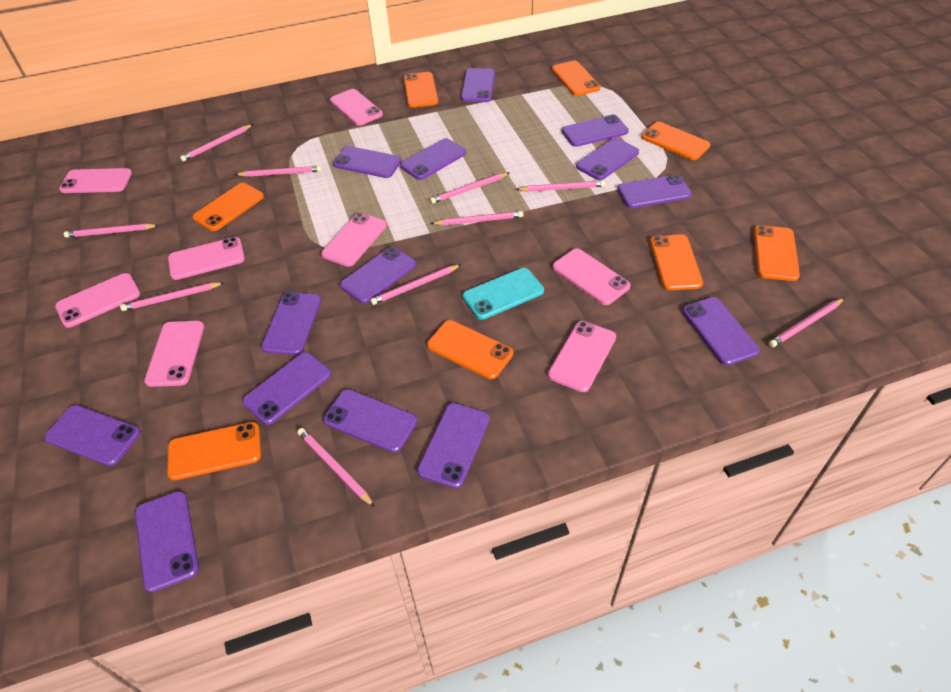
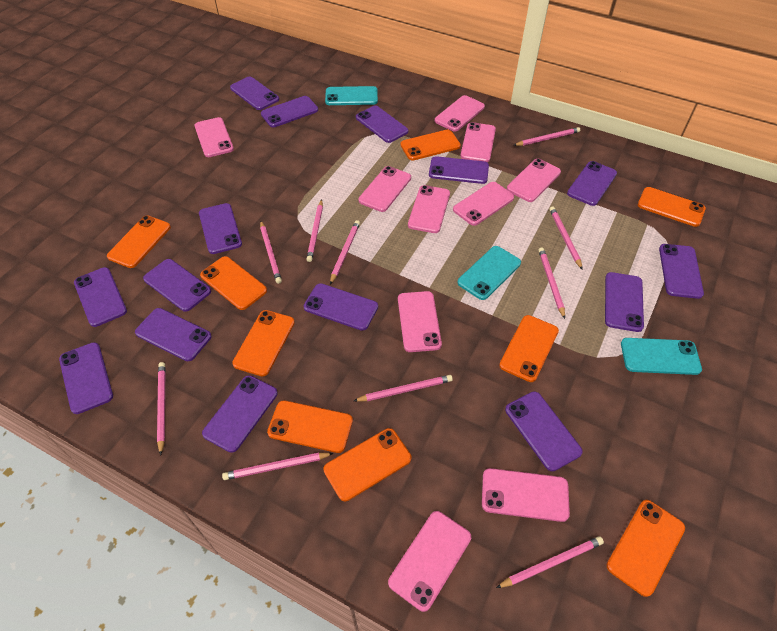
orange phone: 8 -> 9
pink phone: 8 -> 10
purple phone: 14 -> 15
turquoise phone: 1 -> 3

